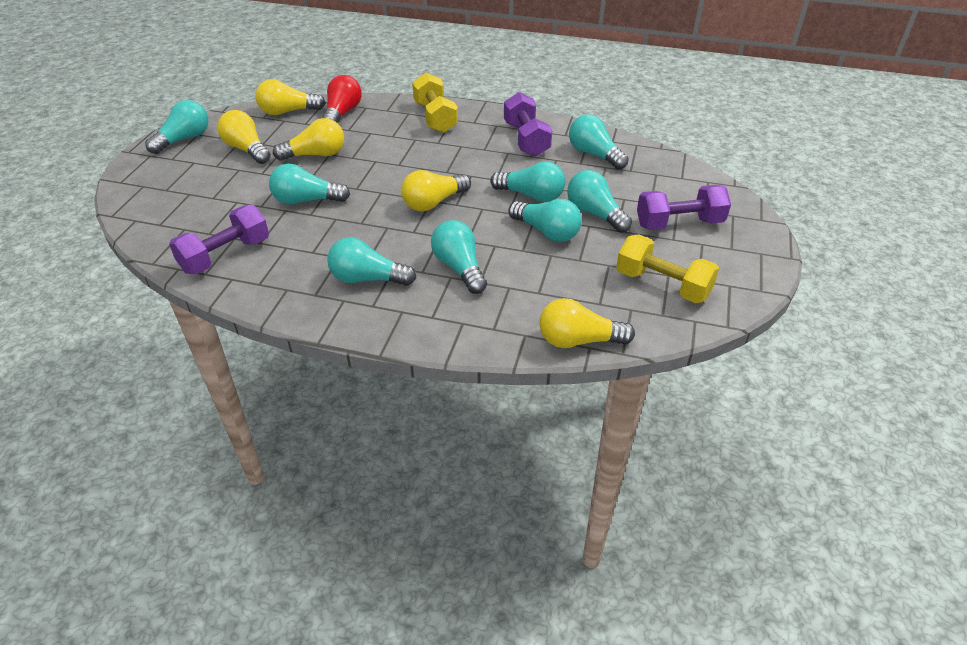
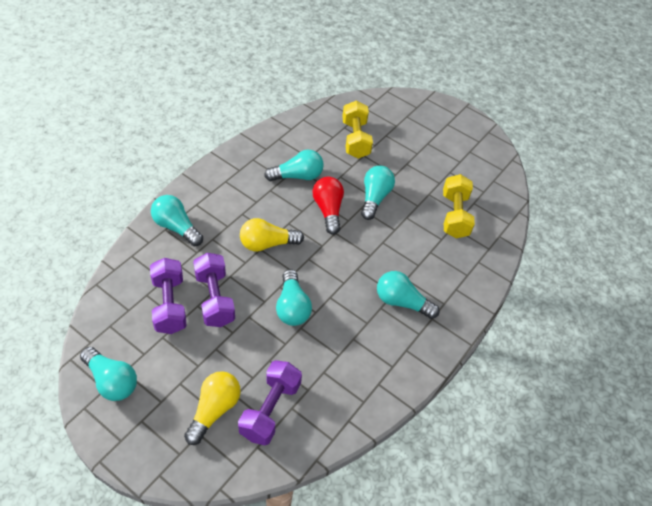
turquoise light bulb: 8 -> 6
yellow light bulb: 5 -> 2

